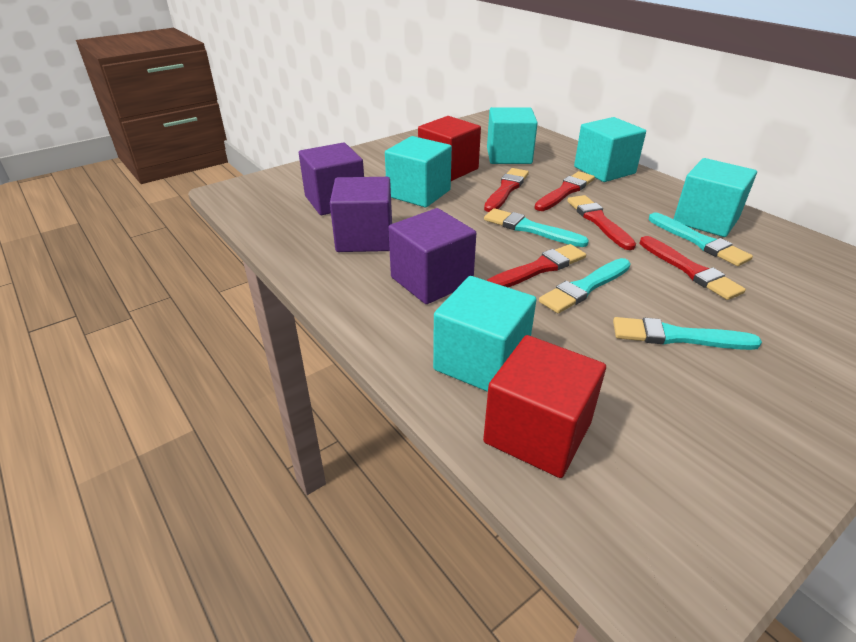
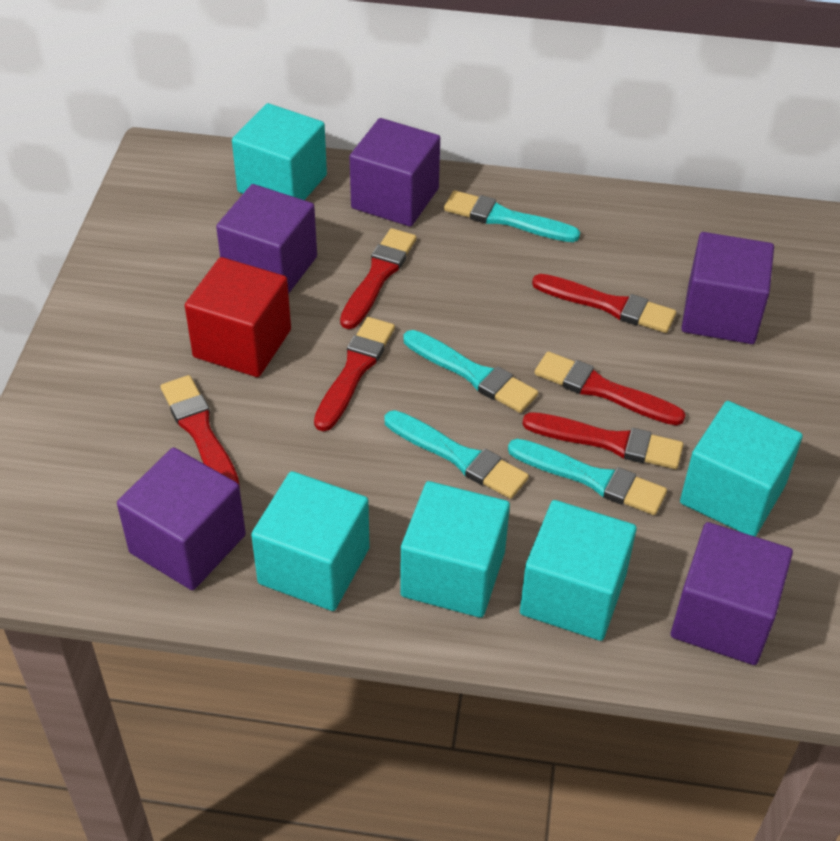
purple cube: 3 -> 5
red brush: 5 -> 6
red cube: 2 -> 1

